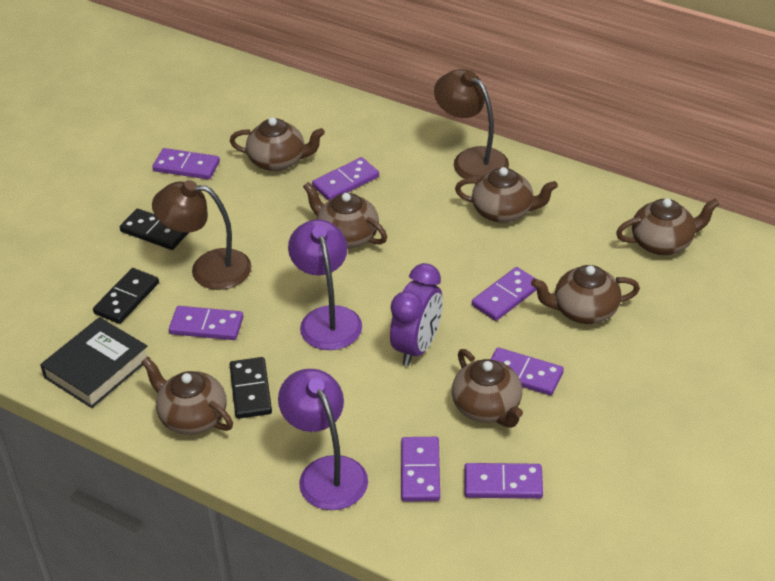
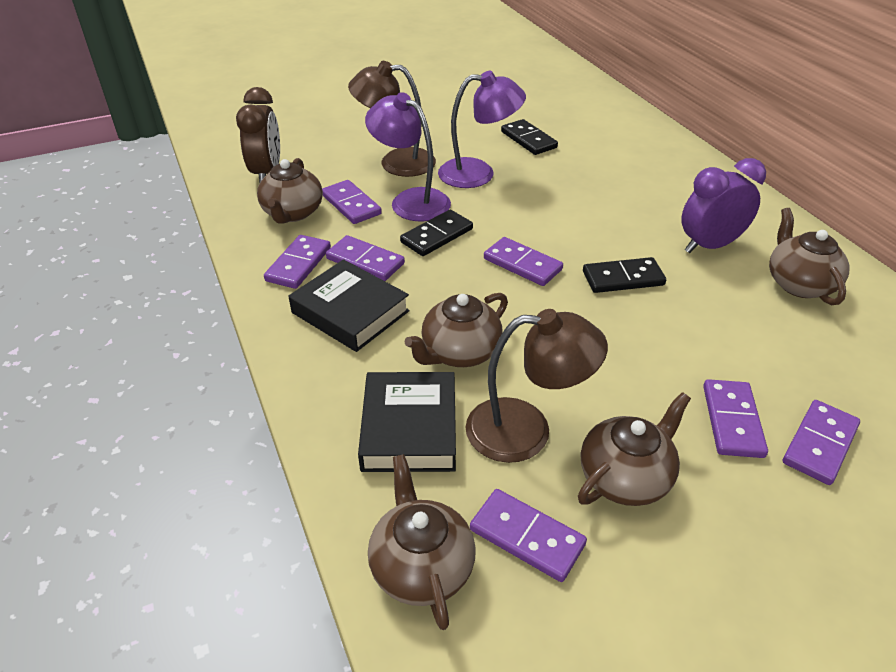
black book: 1 -> 2
brown clock: 0 -> 1
brown teapot: 7 -> 5

